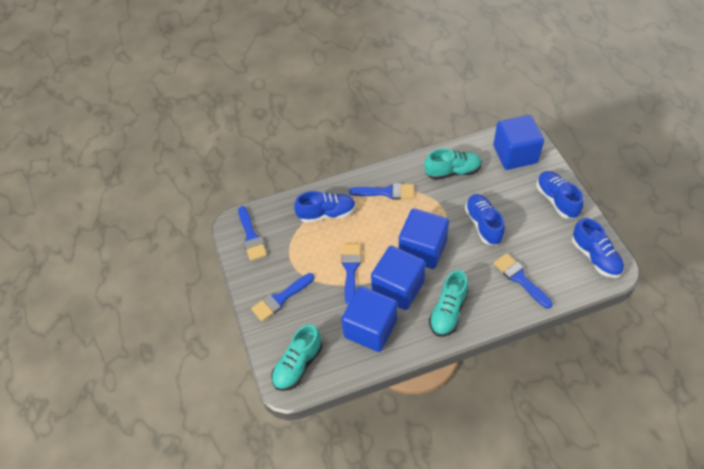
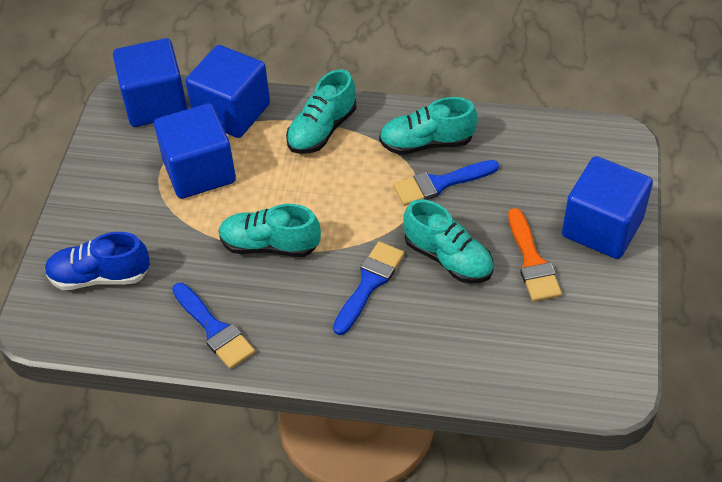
blue brush: 5 -> 3
blue shoe: 4 -> 1
orange brush: 0 -> 1
turquoise shoe: 3 -> 4

